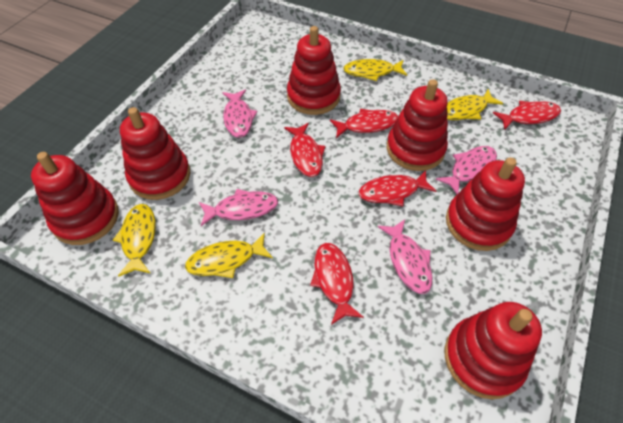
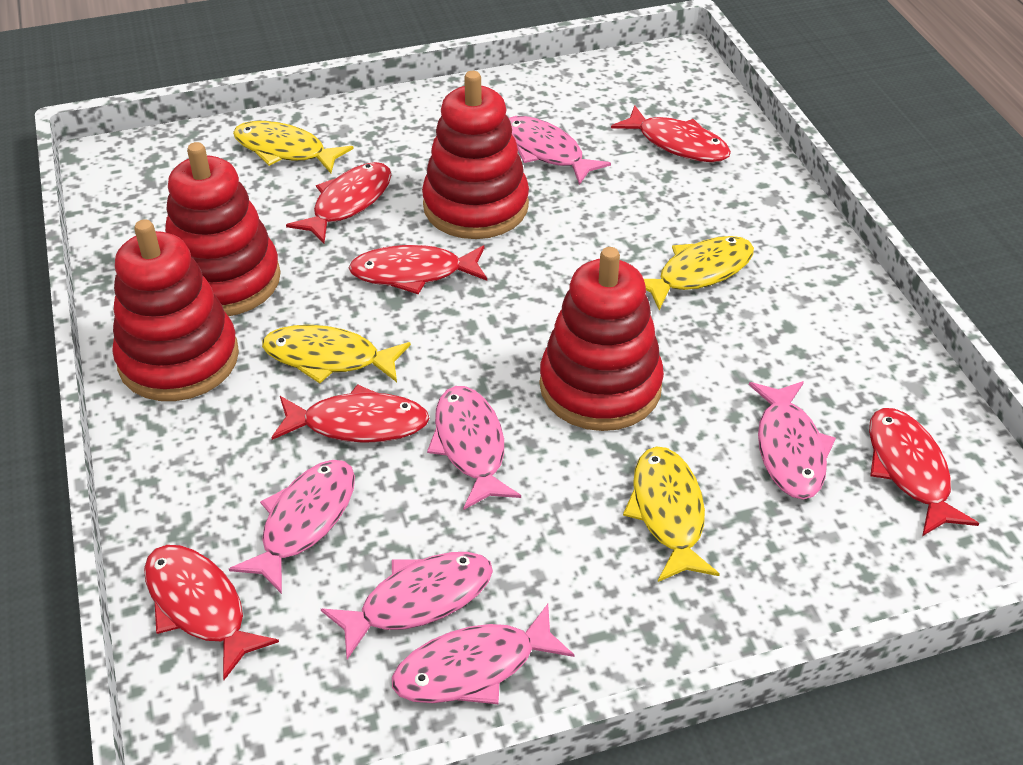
pink fish: 4 -> 6
red fish: 5 -> 6
red stacking toy: 6 -> 4

